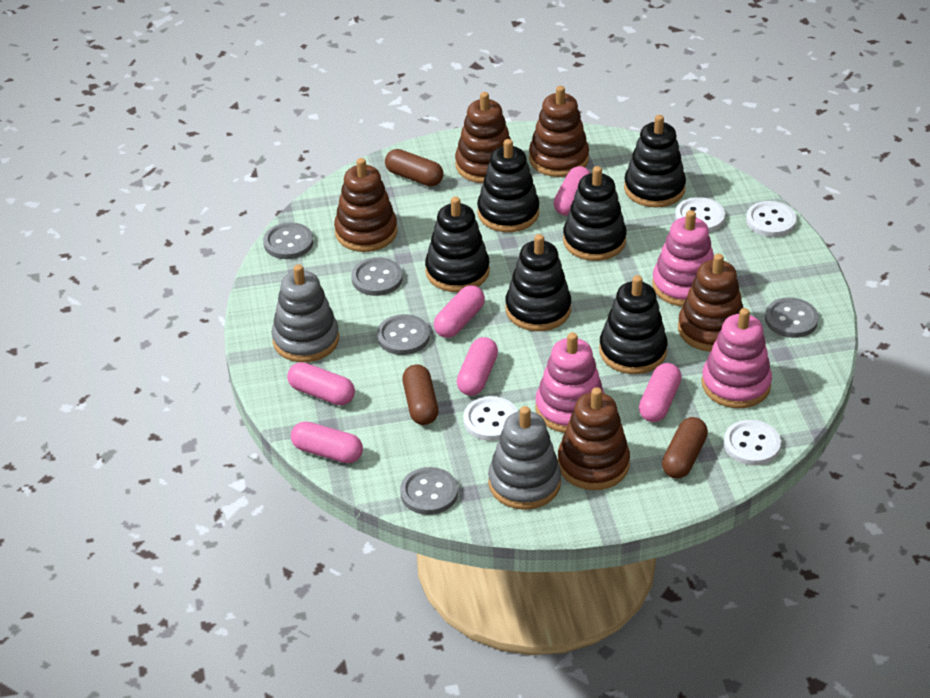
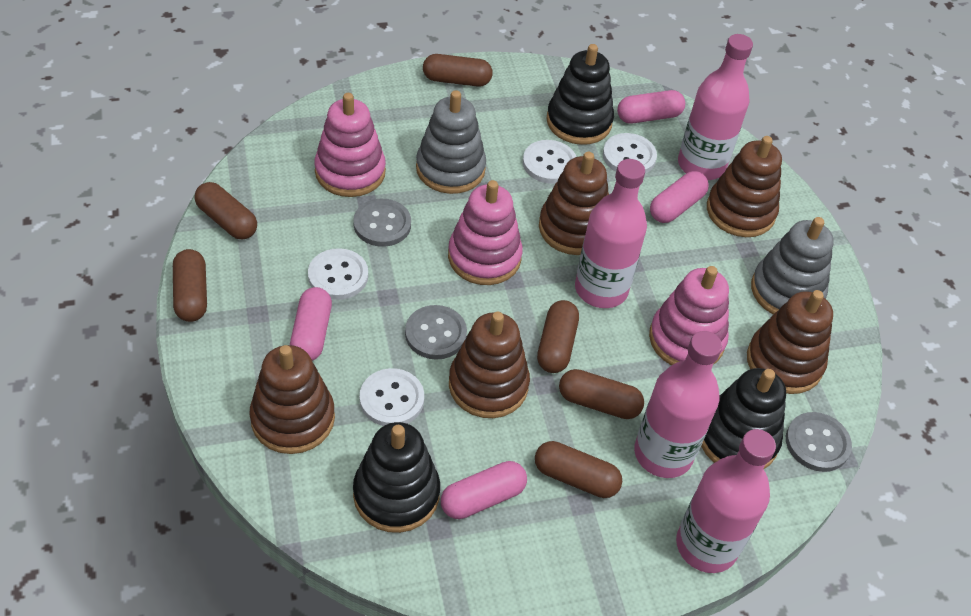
black stacking toy: 6 -> 3
brown capsule: 3 -> 6
grey button: 5 -> 3
pink bottle: 0 -> 4
pink capsule: 6 -> 4

